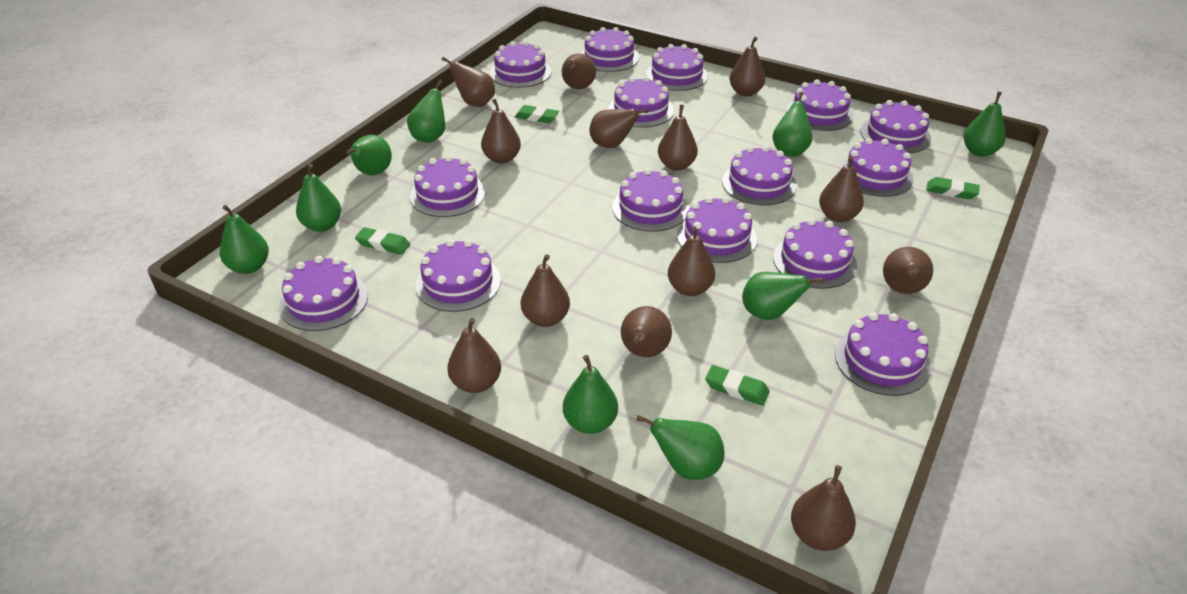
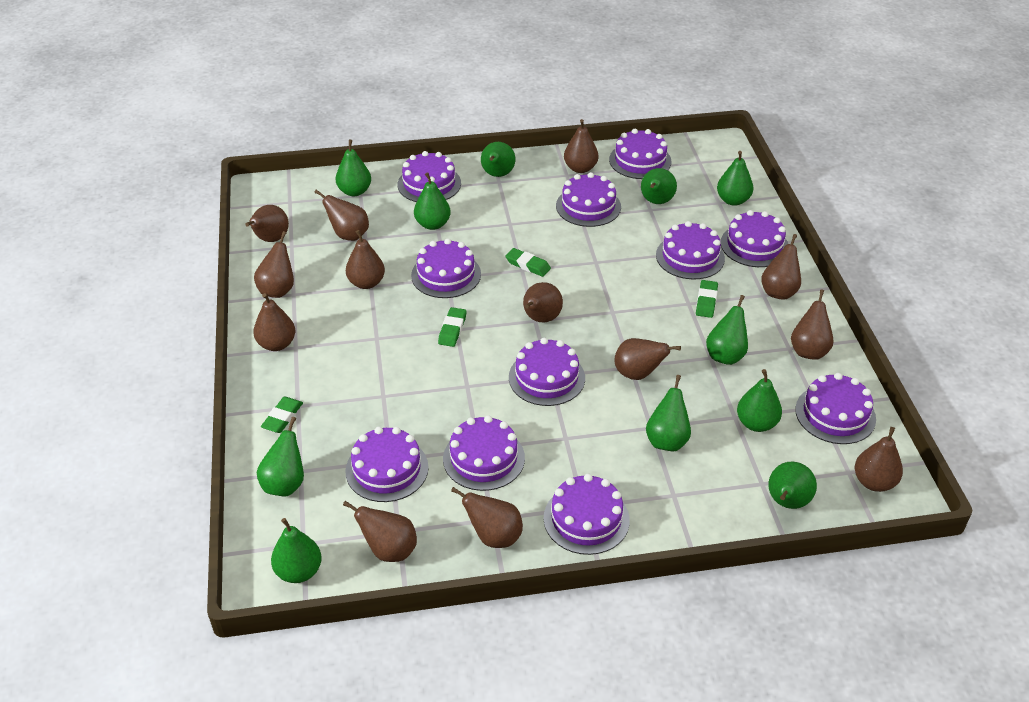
green pear: 9 -> 11
purple cake: 15 -> 11

